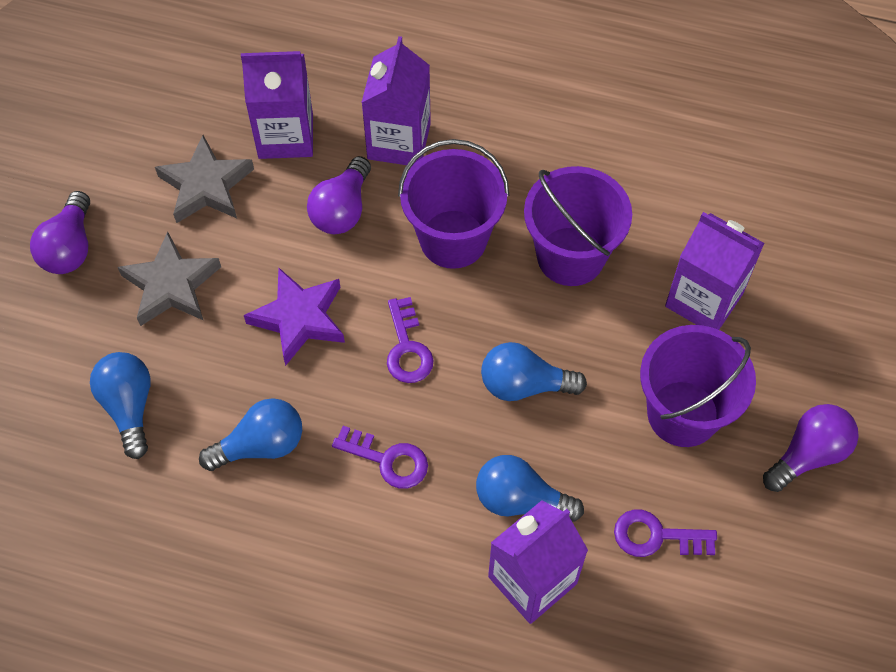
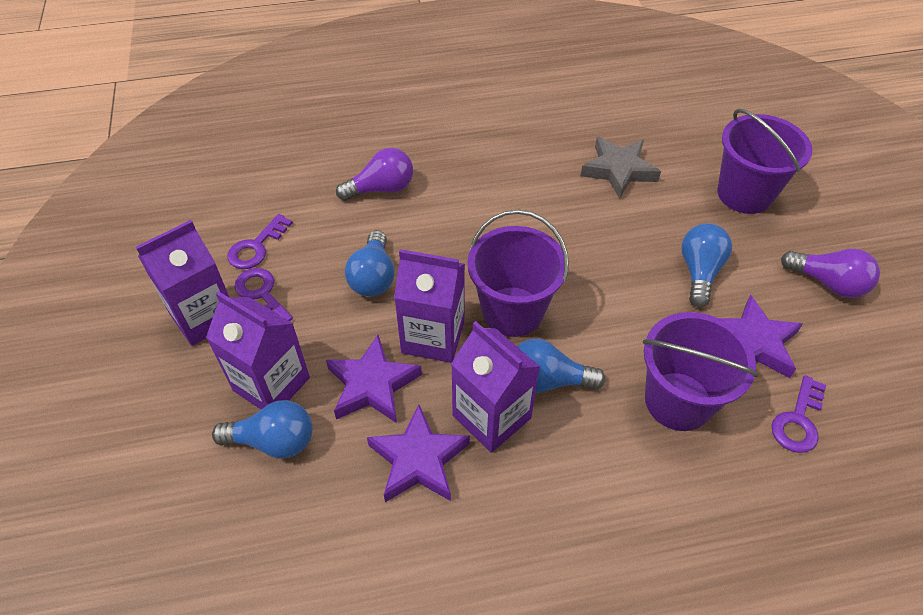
grey star: 2 -> 1
purple light bulb: 3 -> 2
purple star: 1 -> 3

